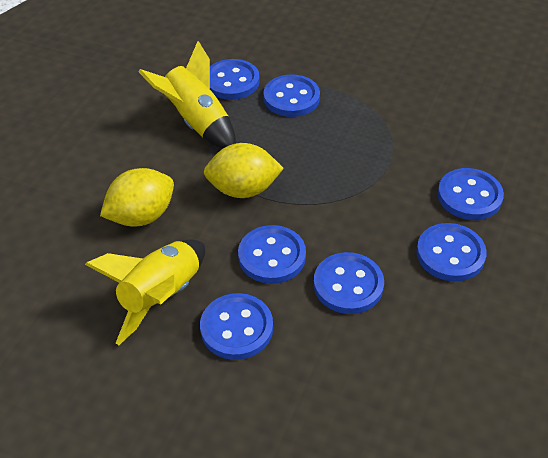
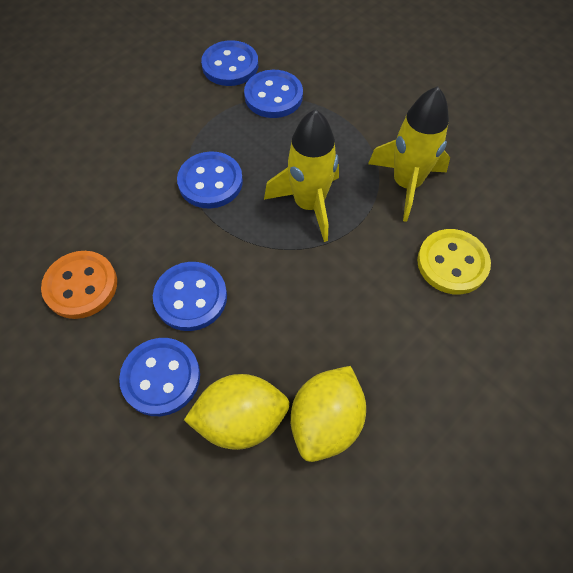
blue button: 7 -> 5
orange button: 0 -> 1
yellow button: 0 -> 1

